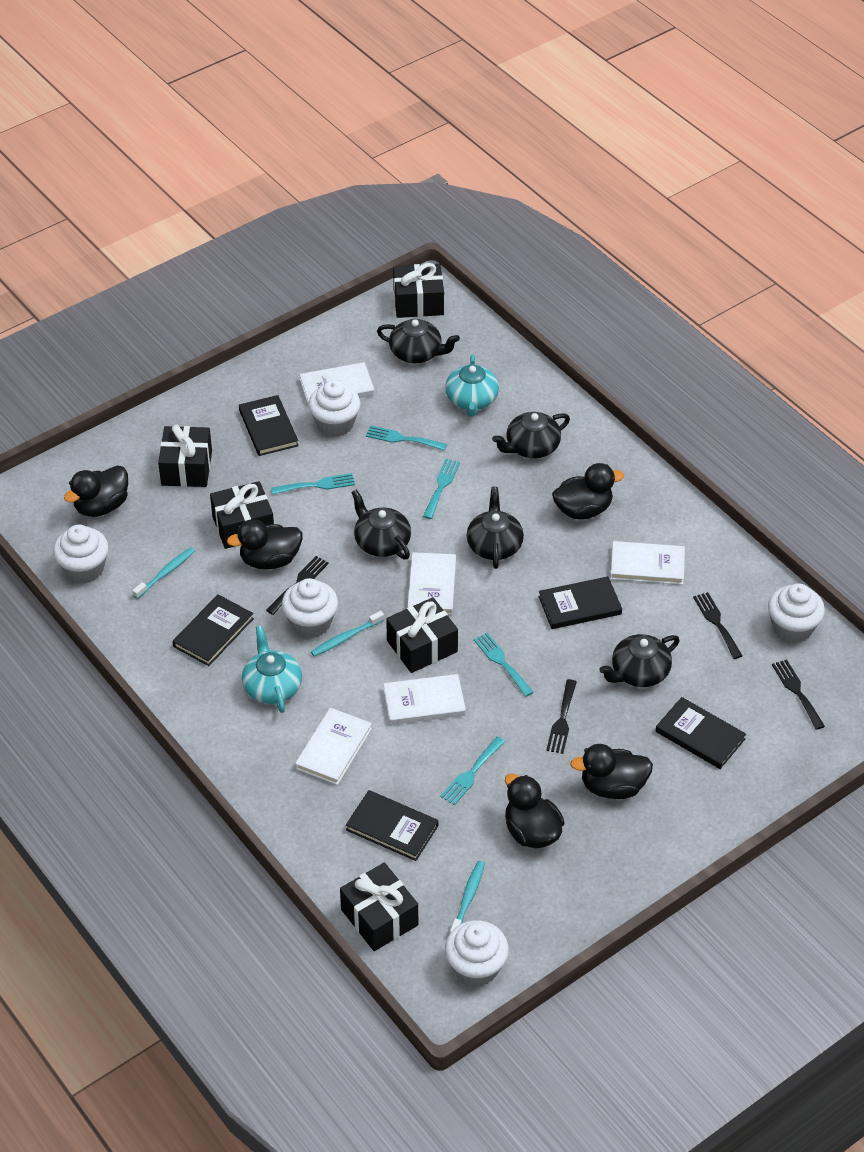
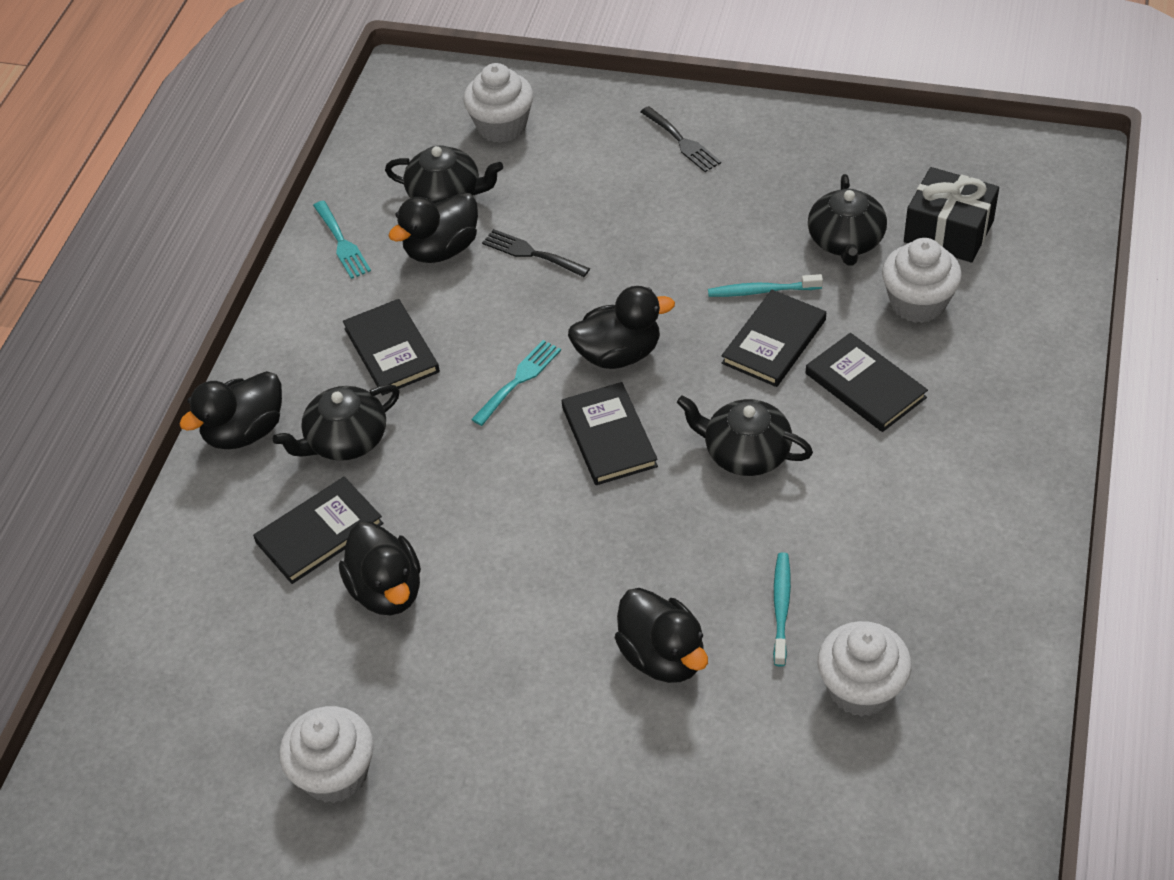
black fork: 4 -> 2
black gift: 5 -> 1
black teapot: 5 -> 4
turquoise fork: 5 -> 2
turquoise teapot: 2 -> 0
turquoise toothbrush: 3 -> 2
white book: 5 -> 0
white cupcake: 5 -> 4

